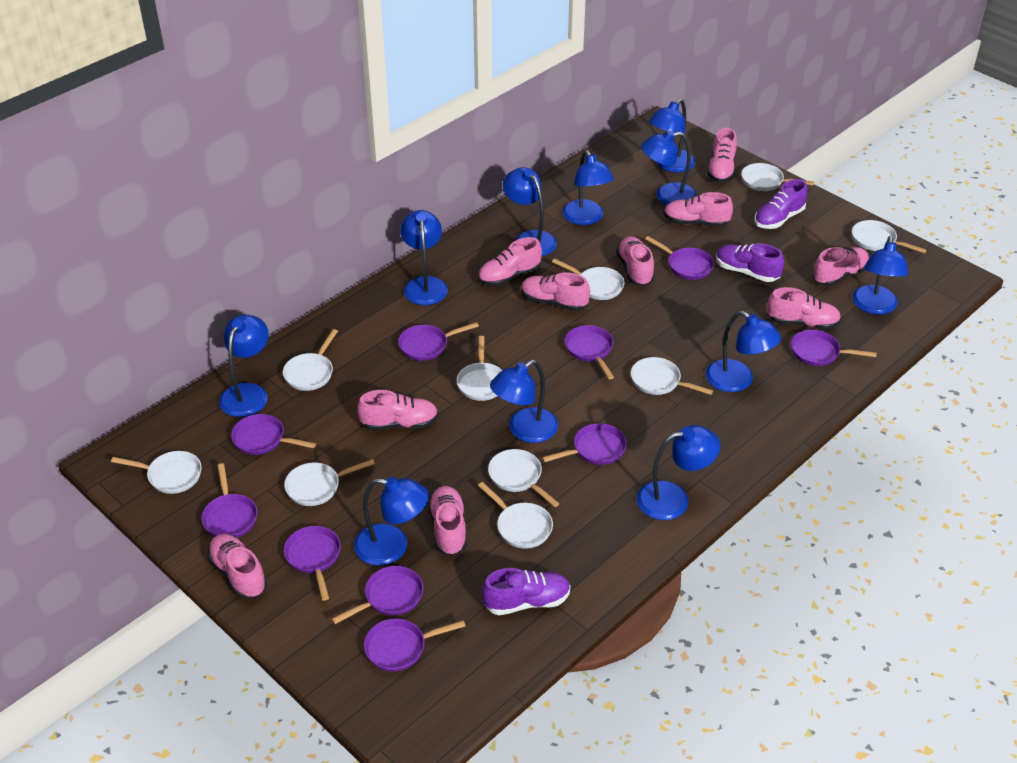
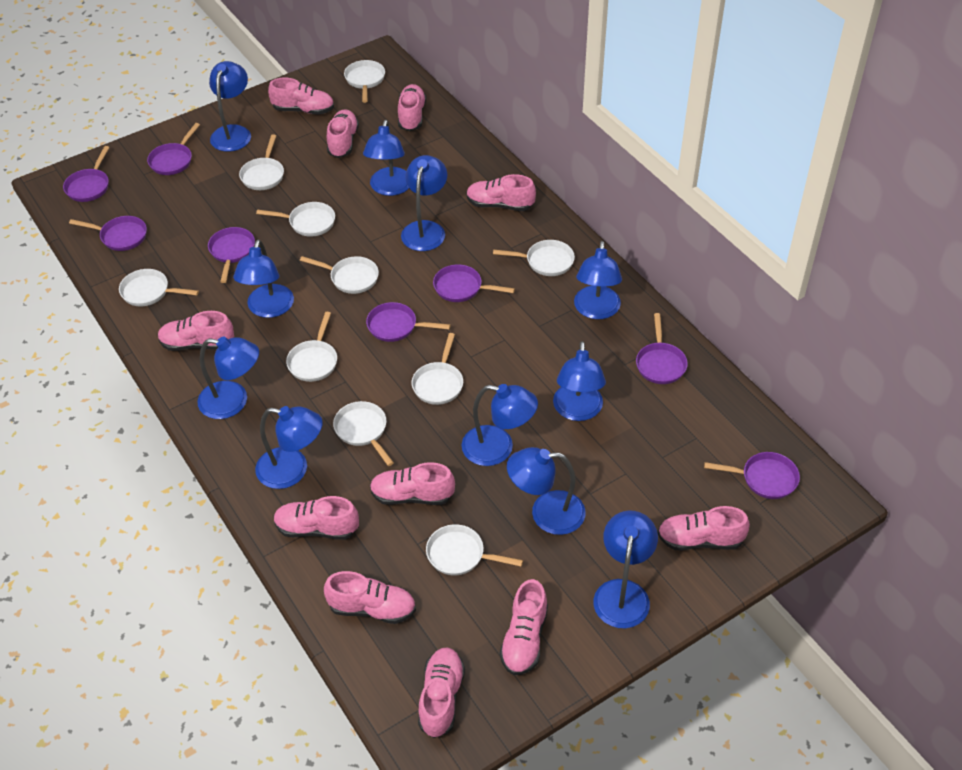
pink shoe: 10 -> 11
purple pan: 10 -> 8
purple shoe: 3 -> 0

